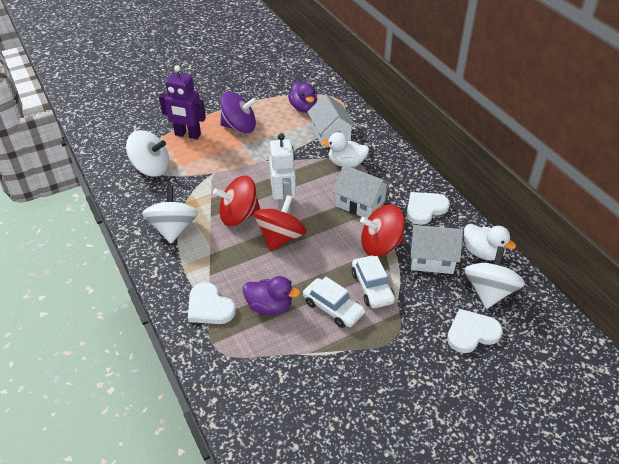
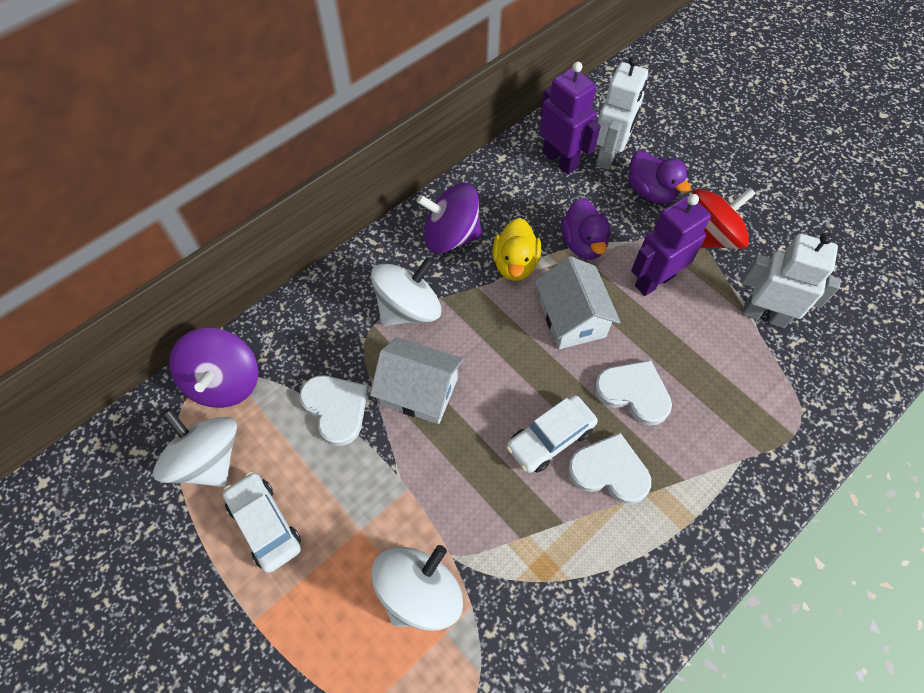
purple robot: 1 -> 2
purple spinning top: 1 -> 2
red spinning top: 3 -> 1
white duck: 2 -> 0
white house: 3 -> 2
white robot: 1 -> 2
yellow duck: 0 -> 1

